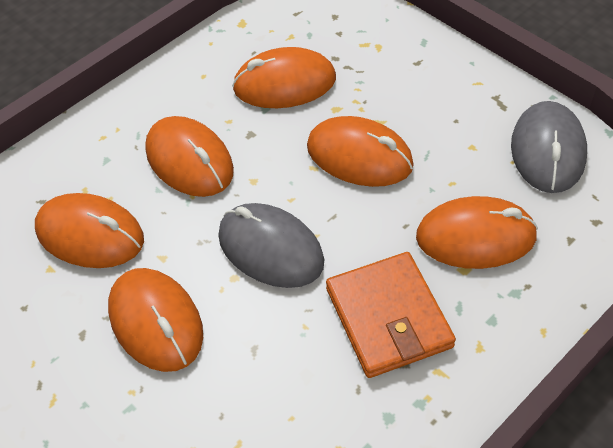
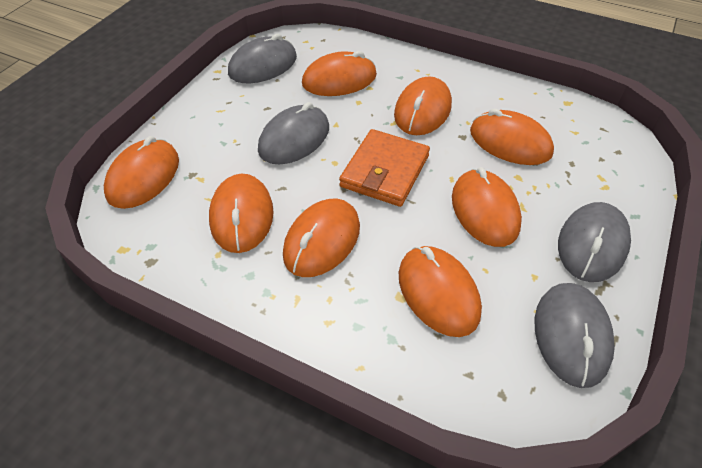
grey mouse: 2 -> 4
orange mouse: 6 -> 8

